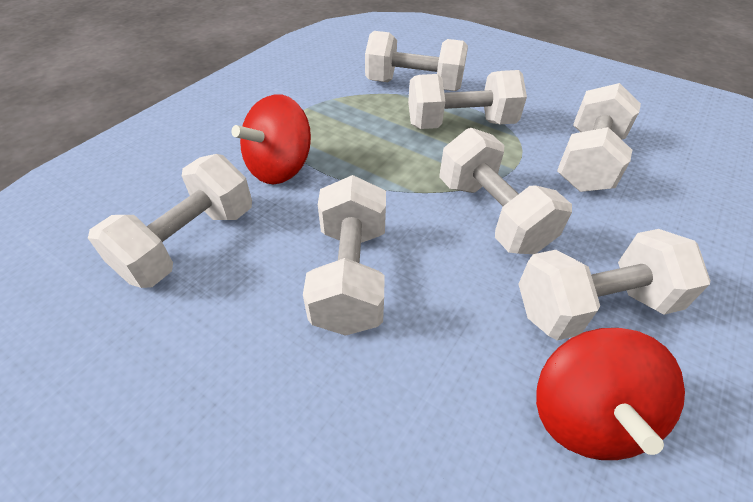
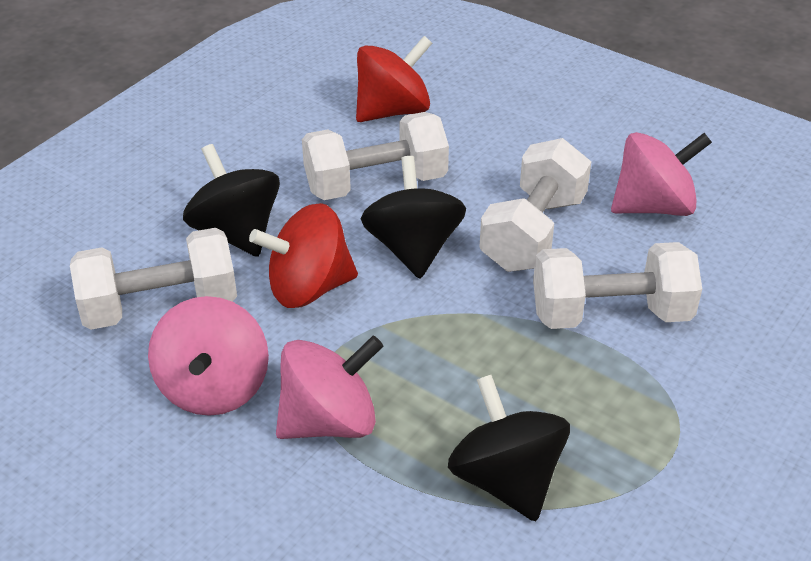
black spinning top: 0 -> 3
pink spinning top: 0 -> 3
white dumbbell: 7 -> 4

